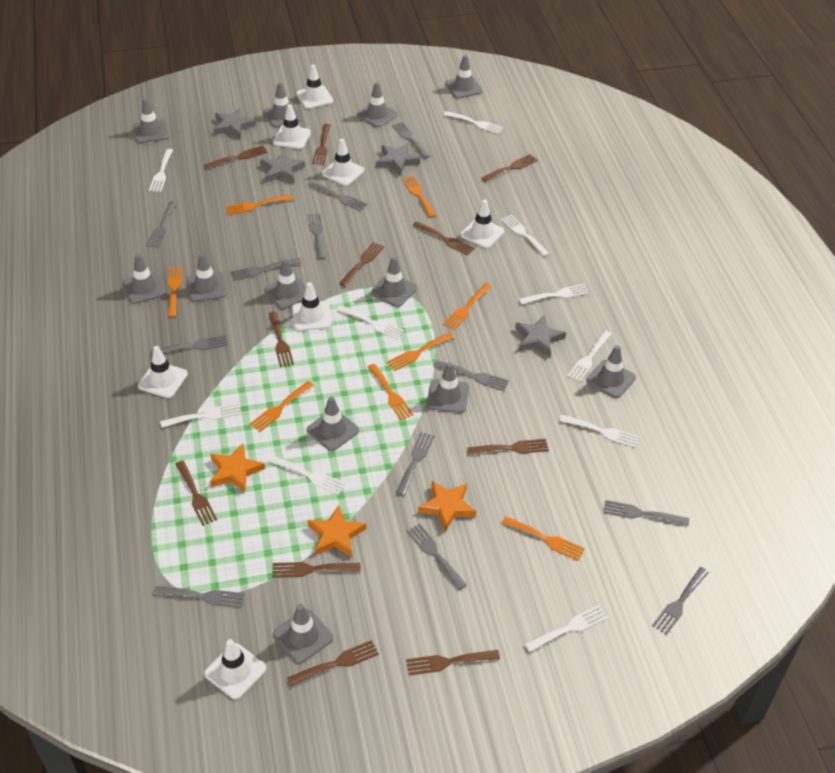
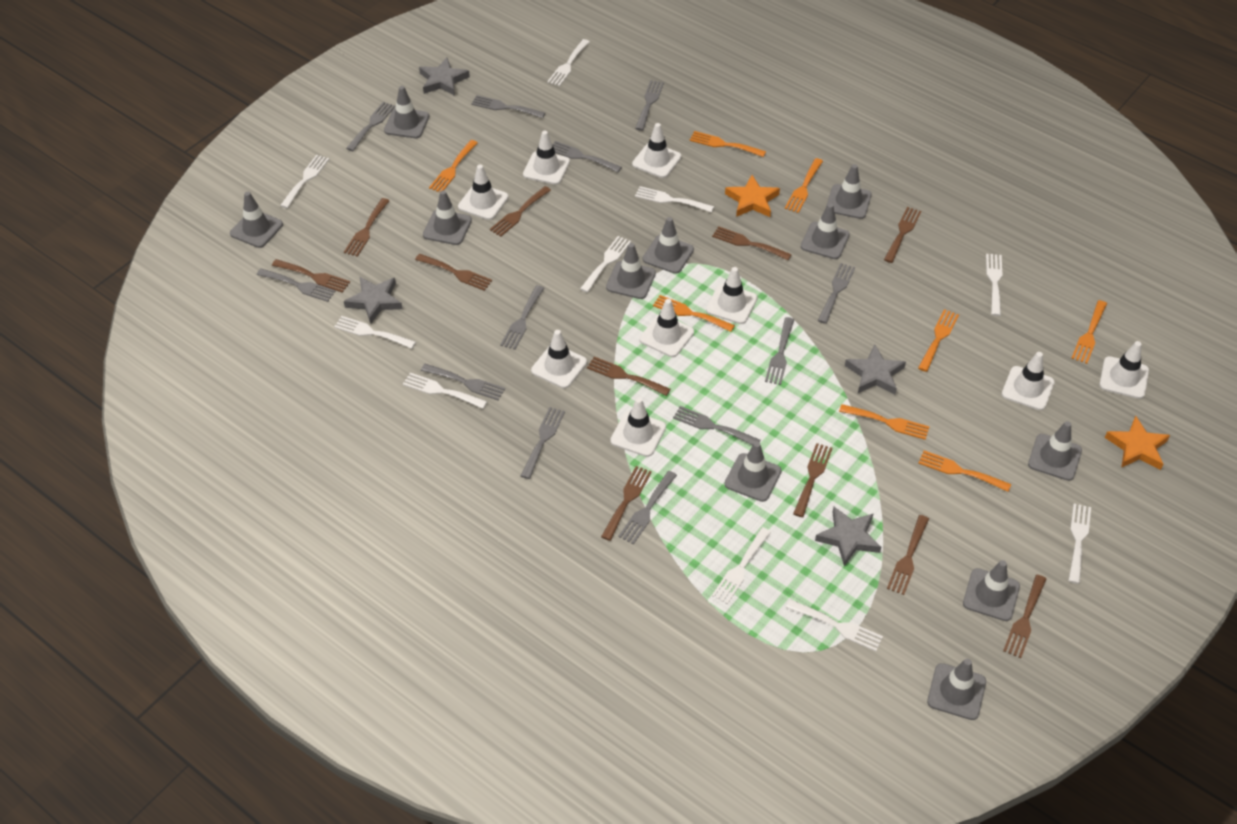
grey traffic cone: 12 -> 11
orange star: 3 -> 2
white traffic cone: 7 -> 9

